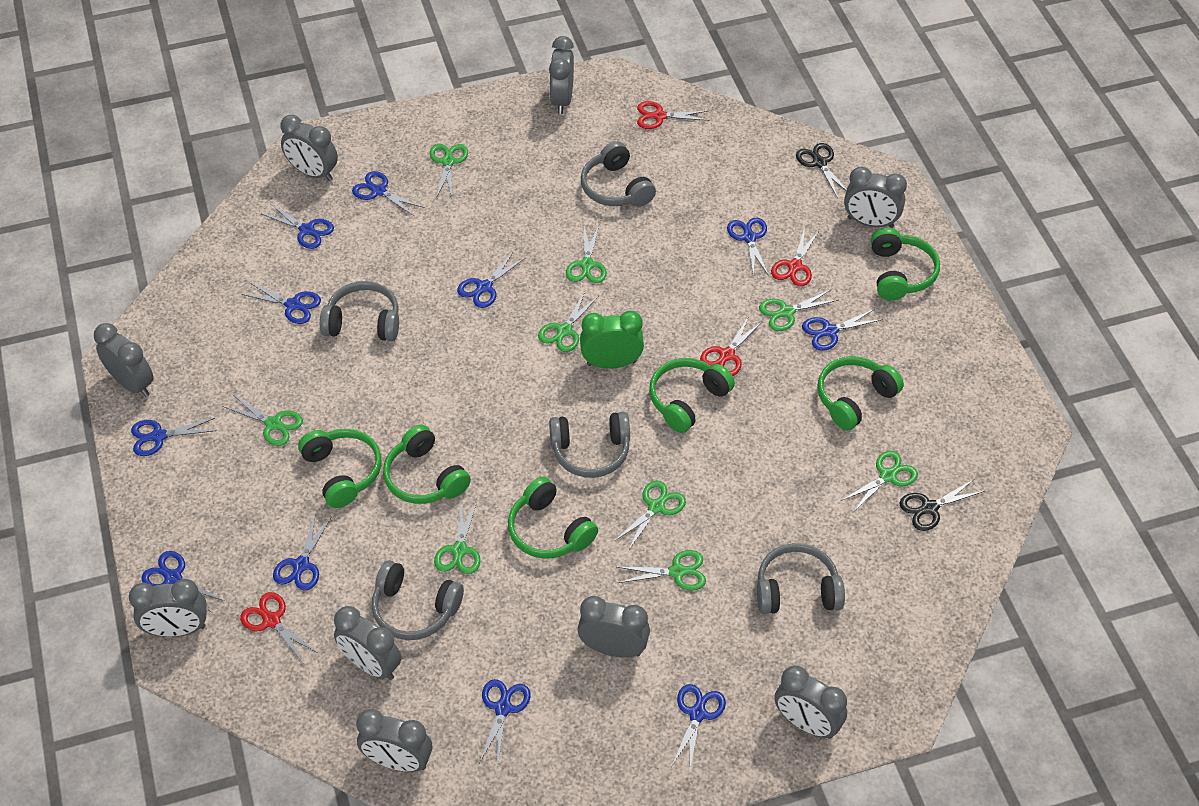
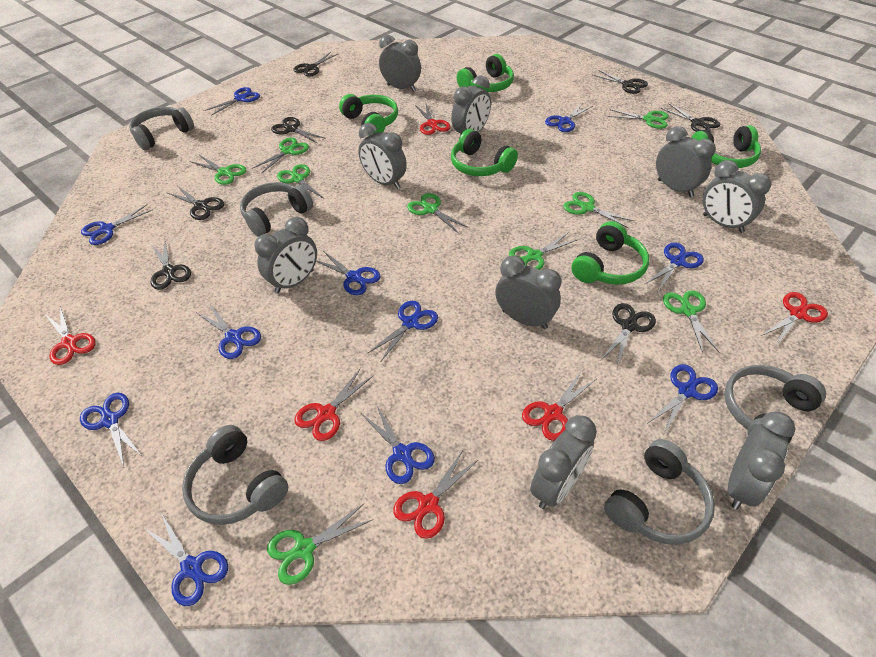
black scissors: 2 -> 7
green clock: 1 -> 0
green headphones: 6 -> 5
red scissors: 4 -> 6

